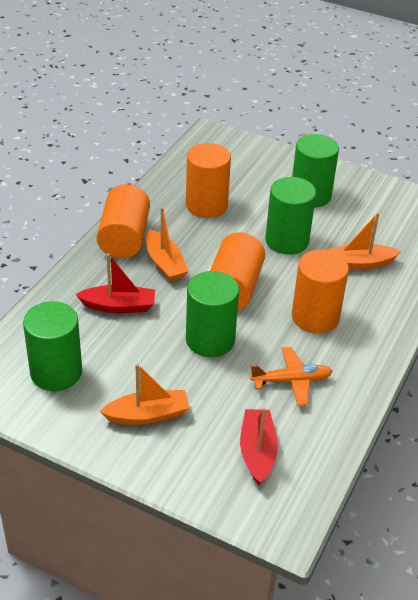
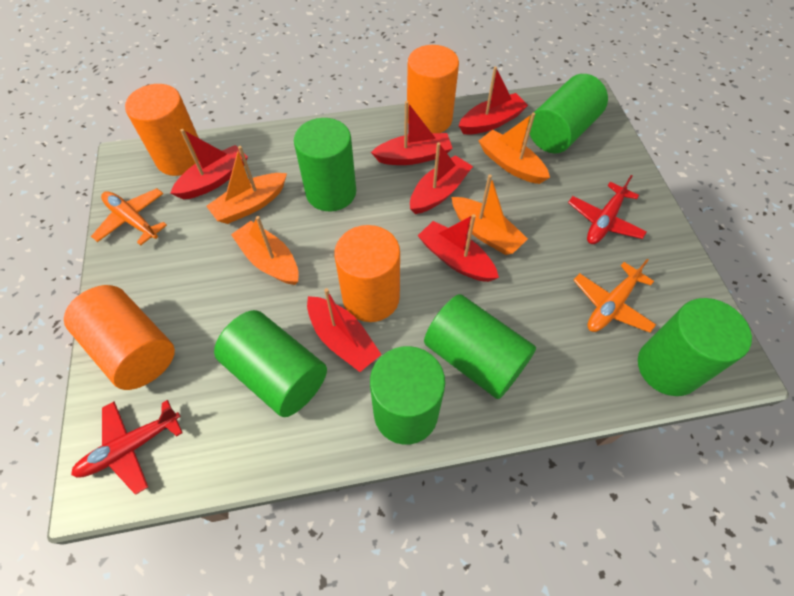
green cylinder: 4 -> 6
orange boat: 3 -> 4
orange plane: 1 -> 2
red boat: 2 -> 6
red plane: 0 -> 2

